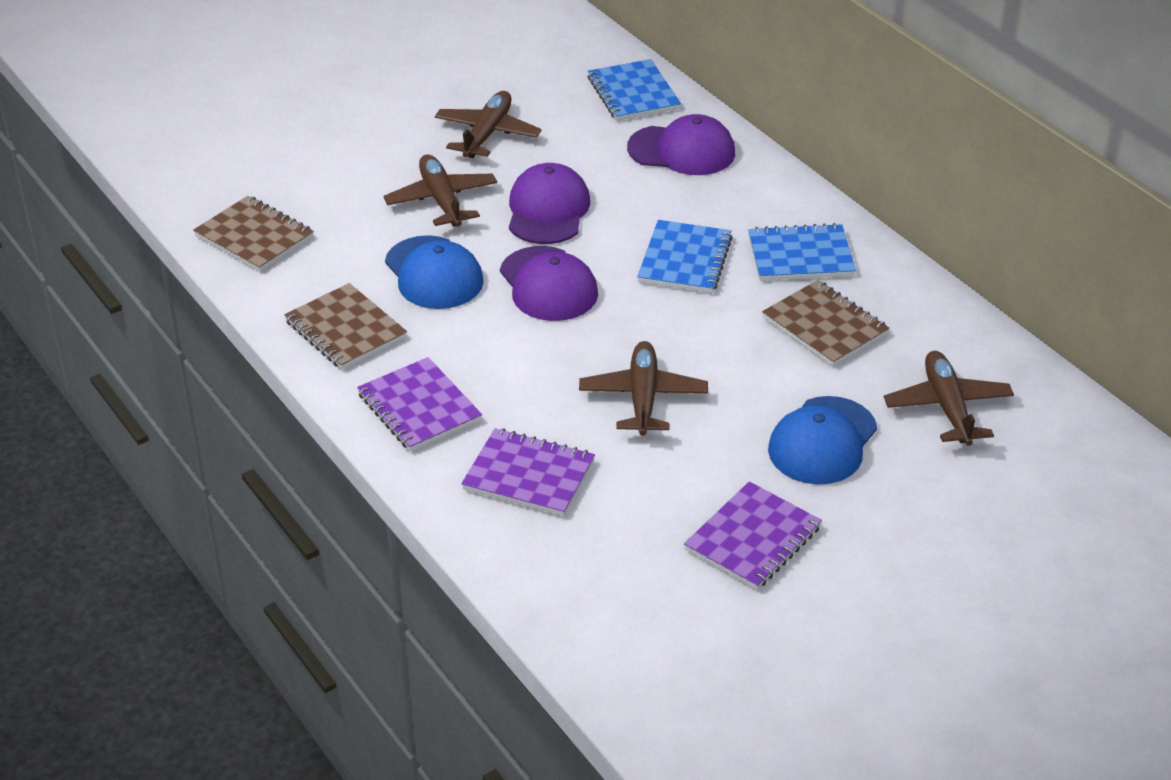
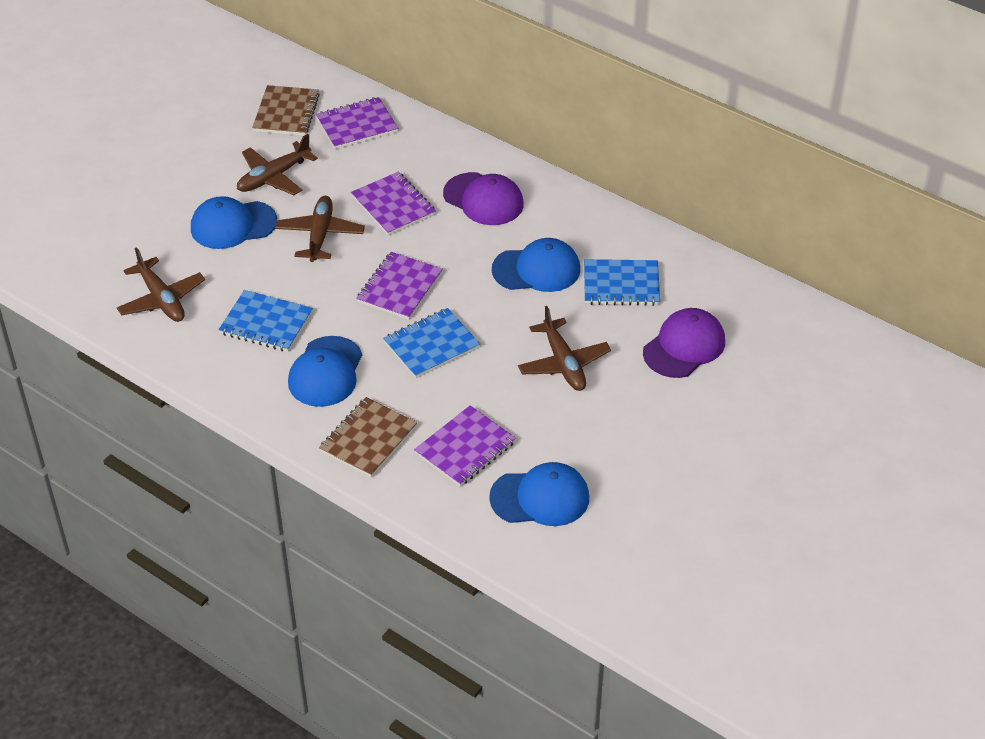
blue cap: 2 -> 4
brown notebook: 3 -> 2
purple cap: 3 -> 2
purple notebook: 3 -> 4

